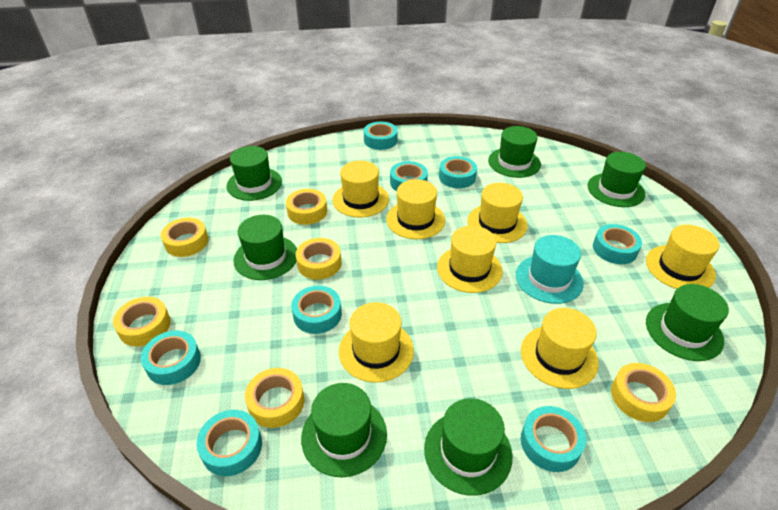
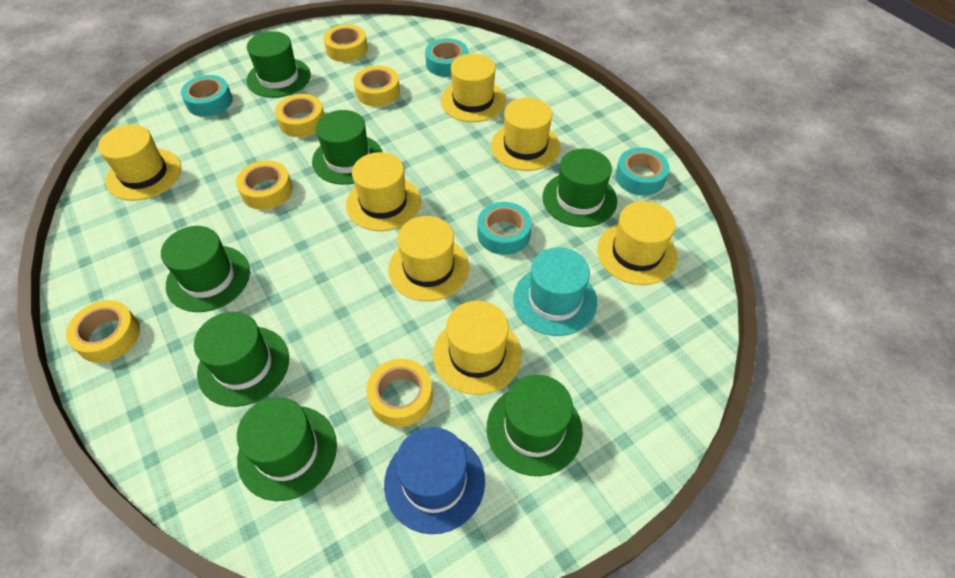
blue hat: 0 -> 1
turquoise tape: 8 -> 4

